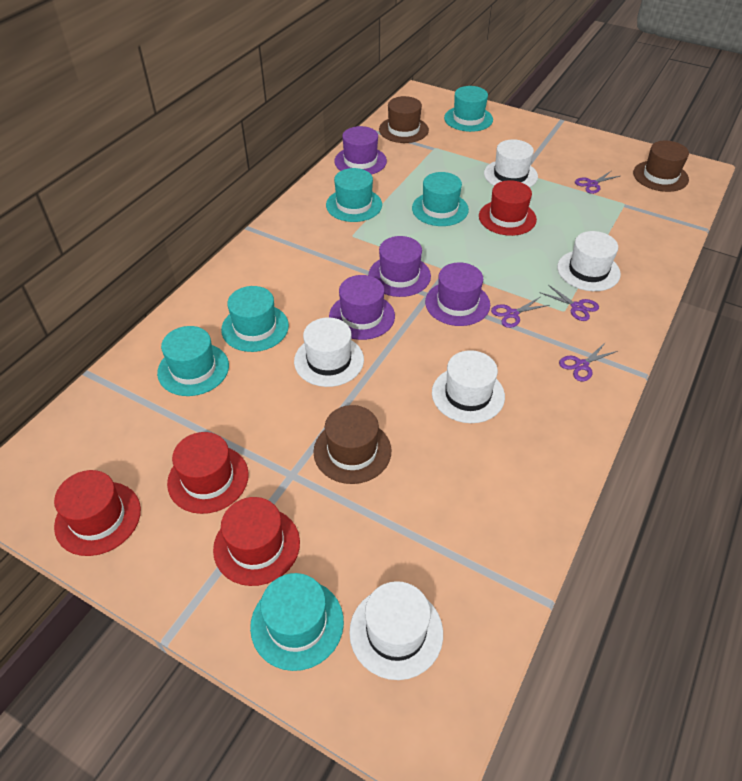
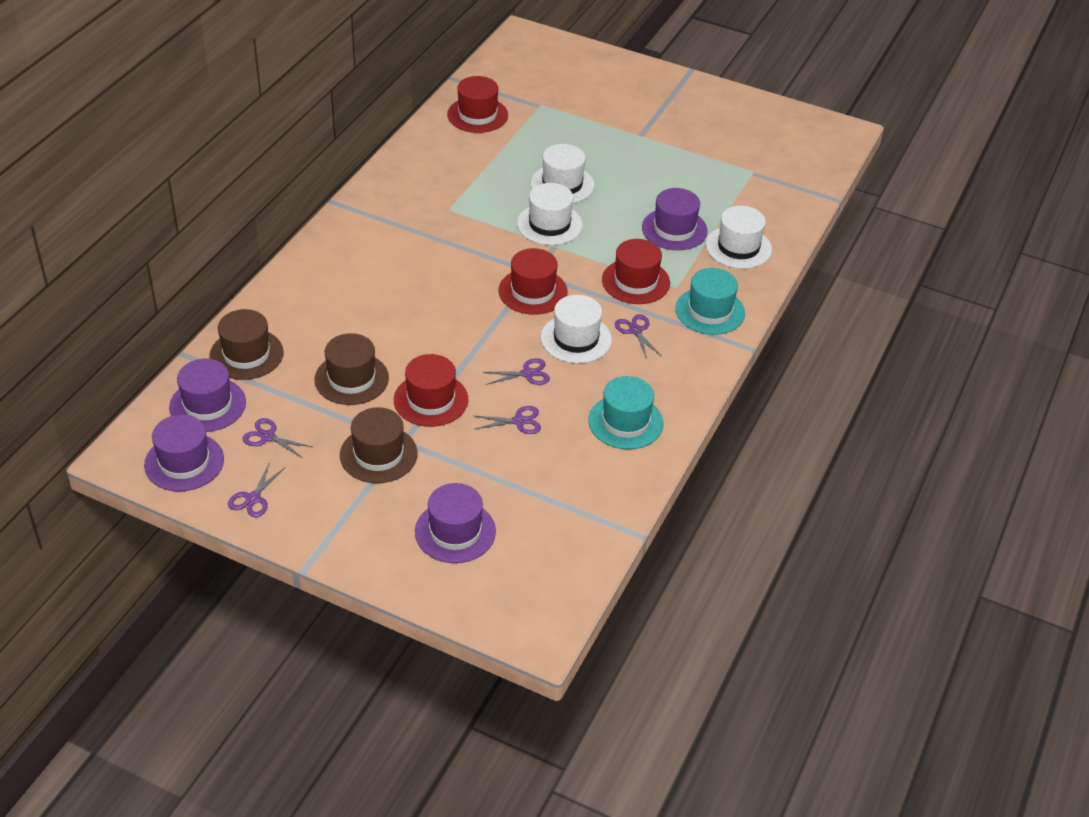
purple scissors: 4 -> 5
turquoise hat: 6 -> 2
white hat: 5 -> 4

